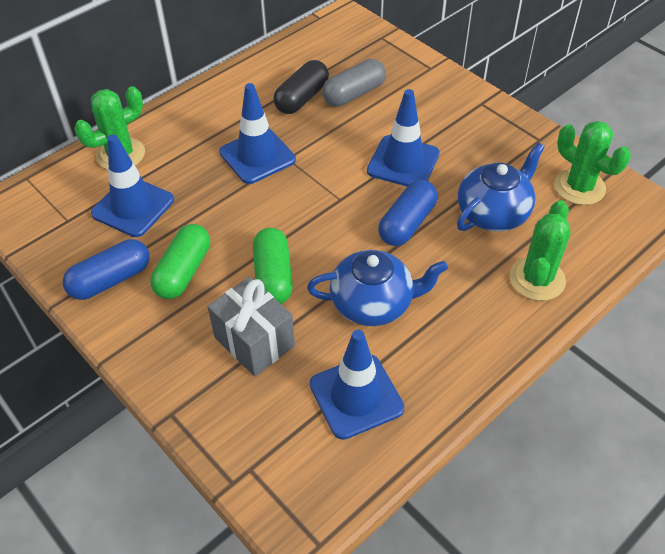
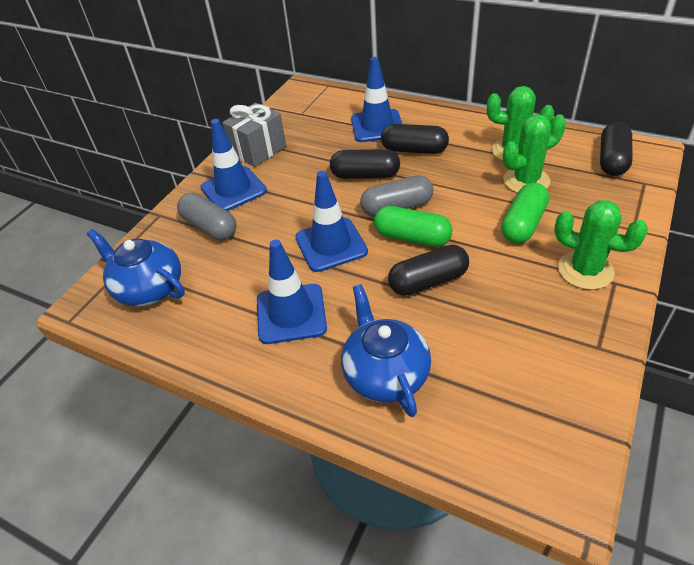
black capsule: 1 -> 4
blue capsule: 2 -> 0
grey capsule: 1 -> 2

